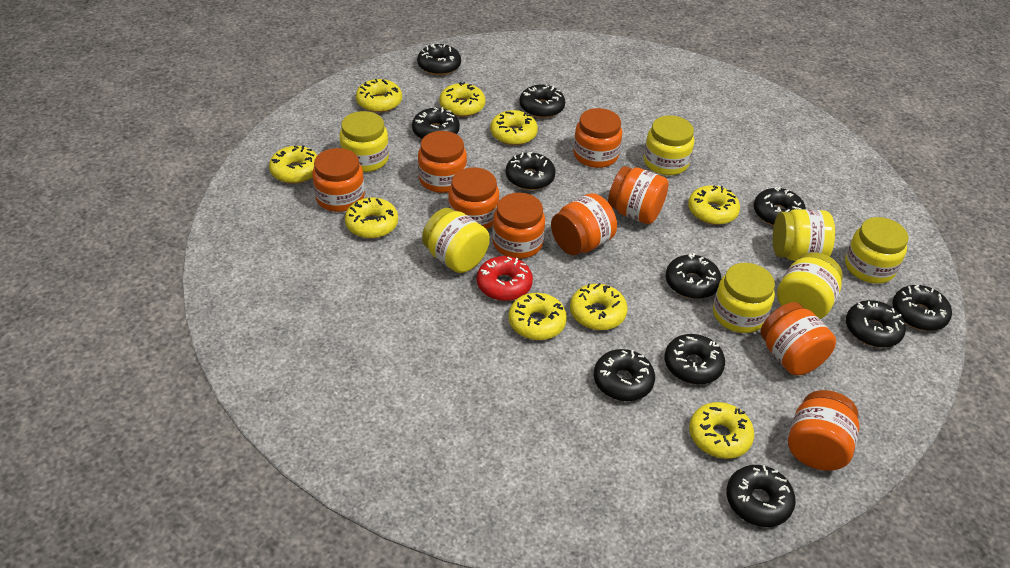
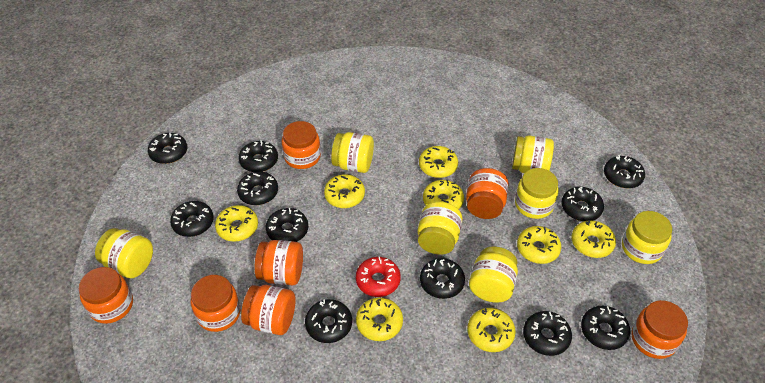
orange jar: 9 -> 7
yellow donut: 9 -> 8

